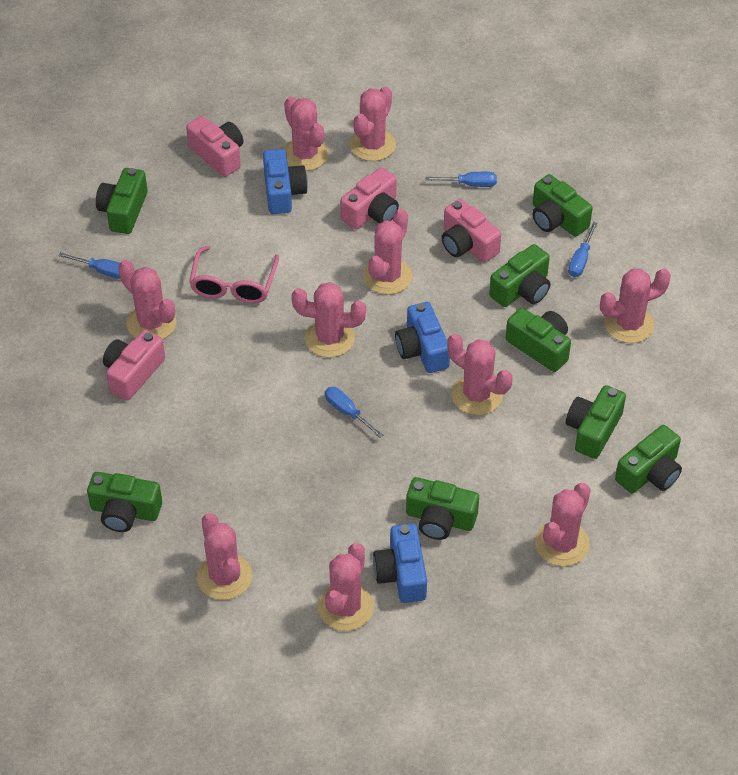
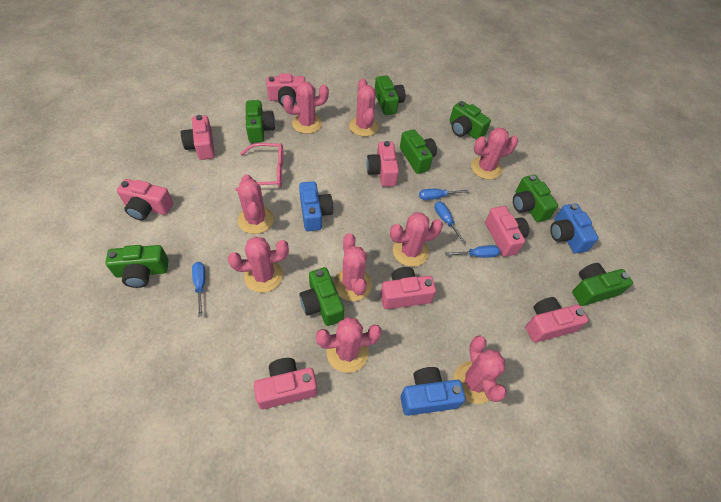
pink cactus: 10 -> 9
pink camera: 4 -> 8

